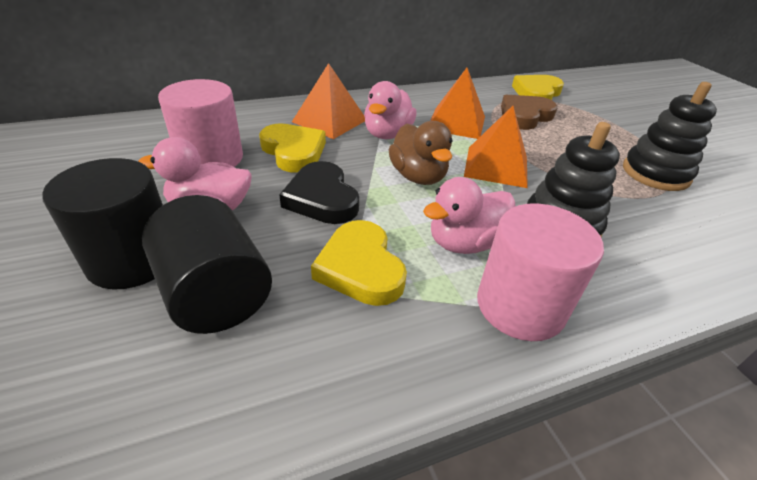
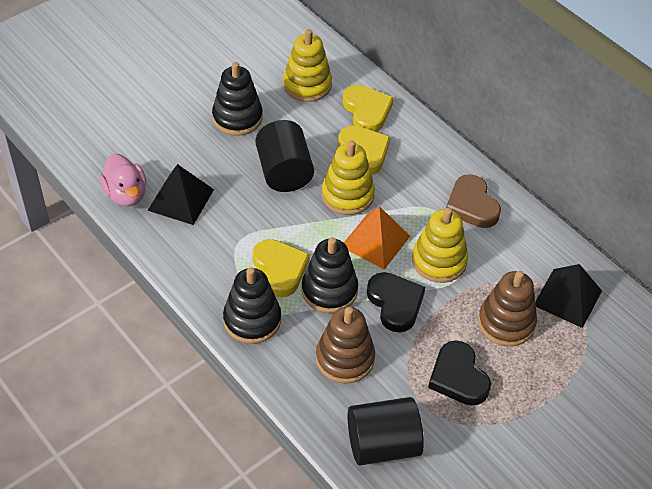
black heart: 1 -> 2
black pyramid: 0 -> 2
black stacking toy: 2 -> 3
brown duck: 1 -> 0
brown stacking toy: 0 -> 2
orange pyramid: 3 -> 1
pink cylinder: 2 -> 0
pink duck: 3 -> 1
yellow stacking toy: 0 -> 3

